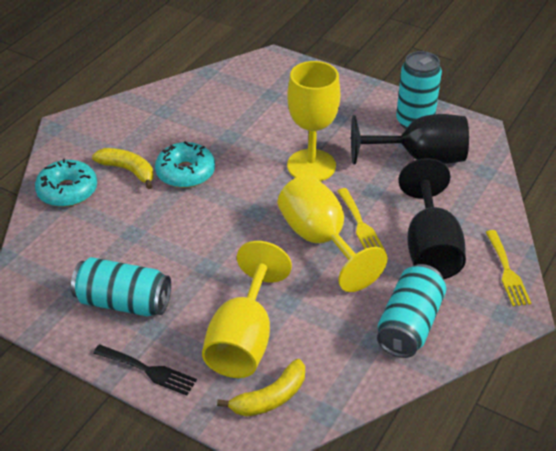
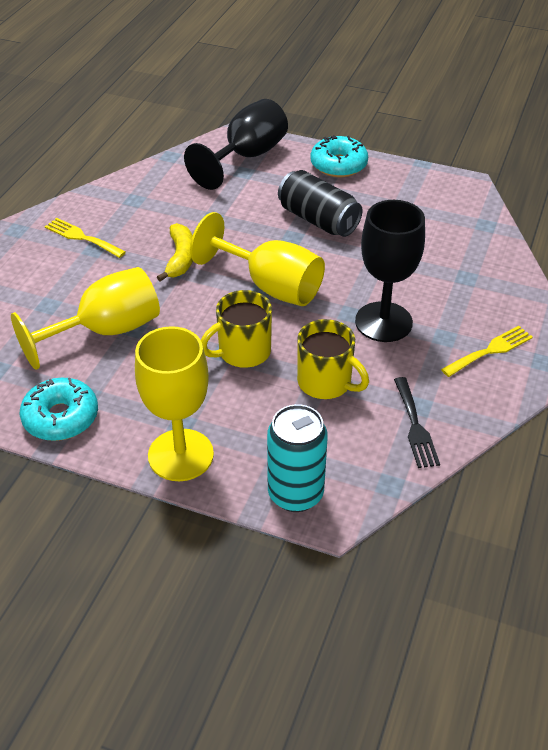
black can: 0 -> 1
turquoise can: 3 -> 1
yellow banana: 2 -> 1
yellow mug: 0 -> 2

